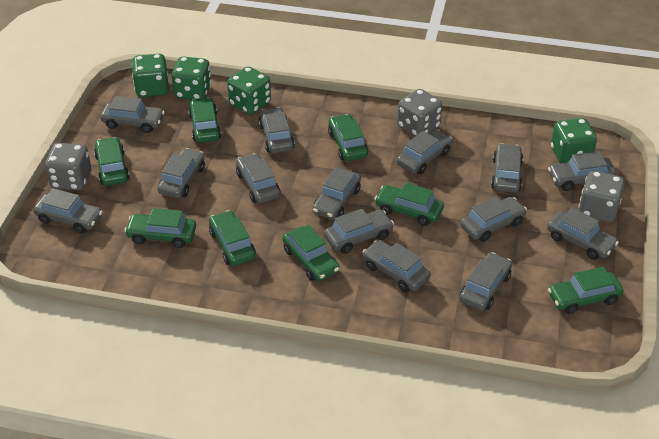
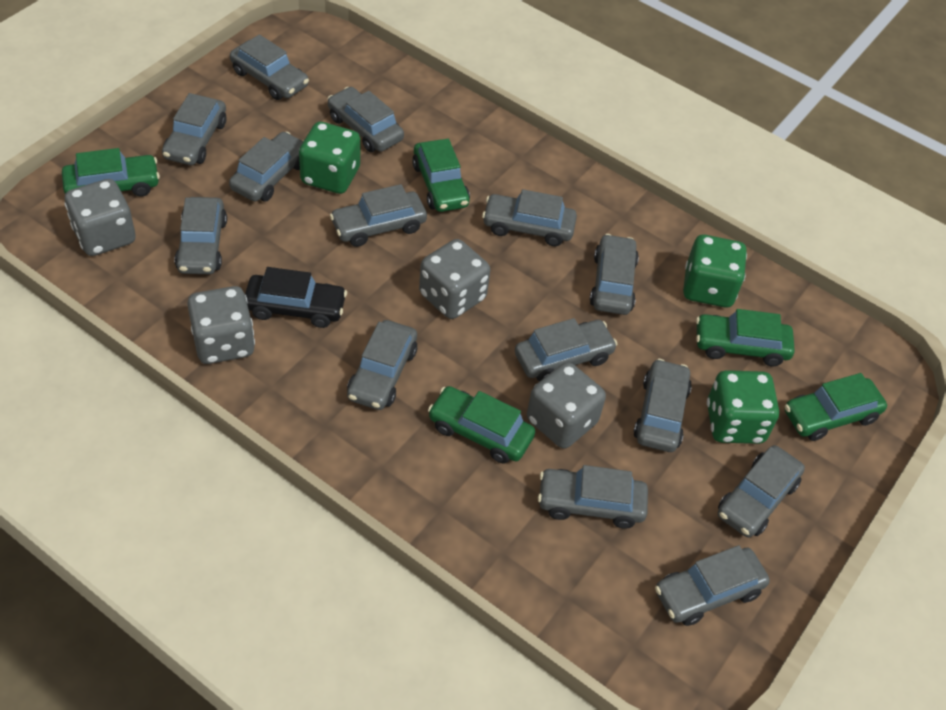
black car: 0 -> 1
green car: 8 -> 5
green dice: 4 -> 3
grey dice: 3 -> 4

